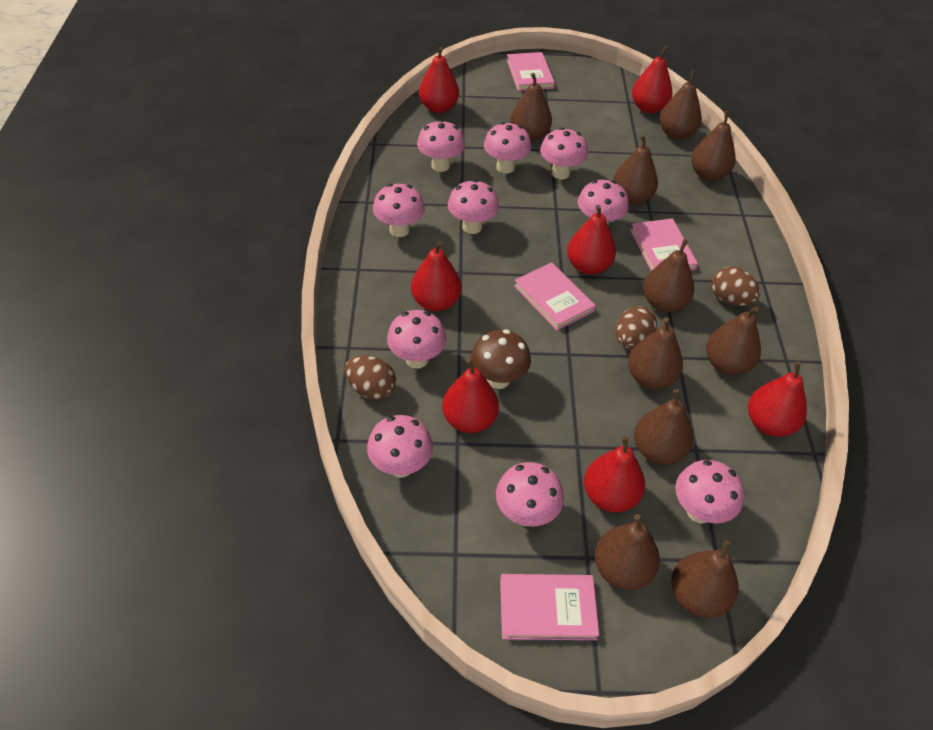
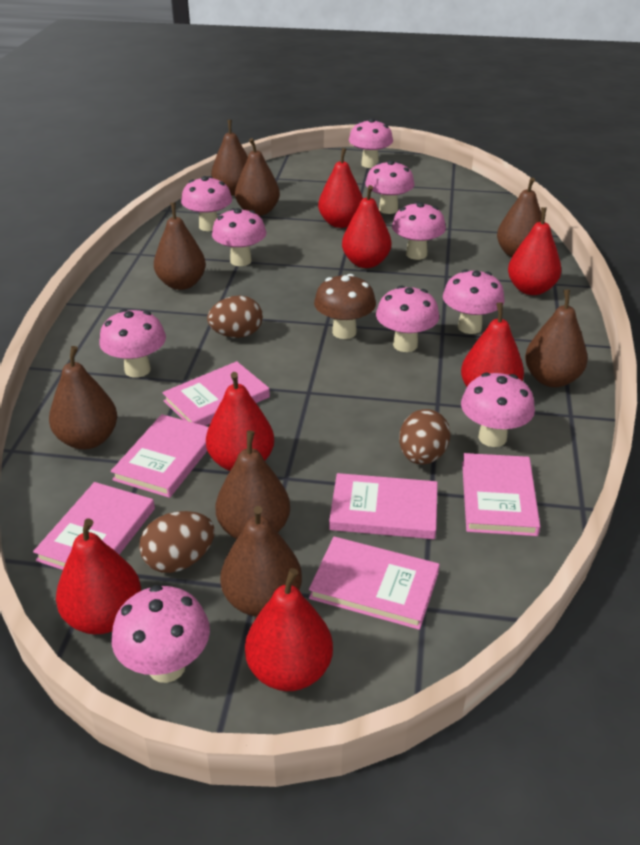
brown pear: 10 -> 8
pink book: 4 -> 6

